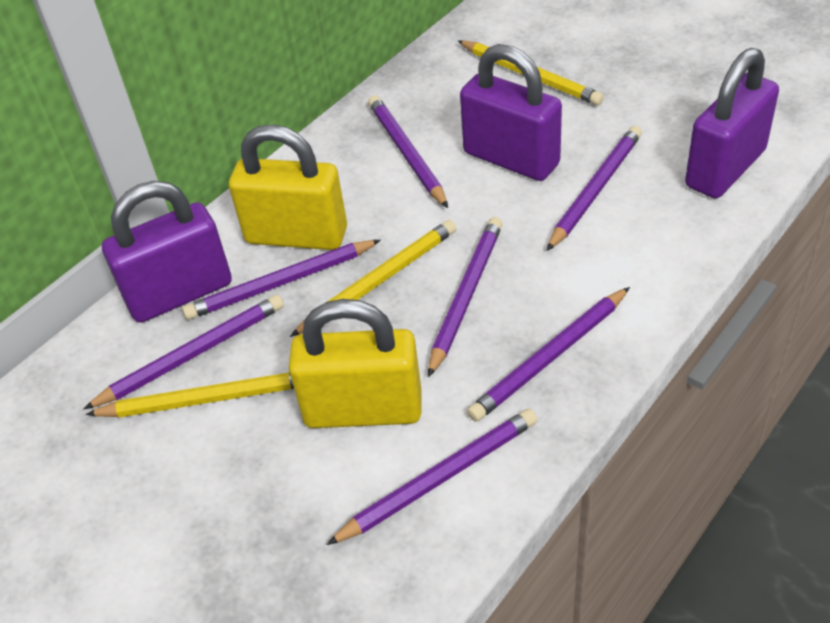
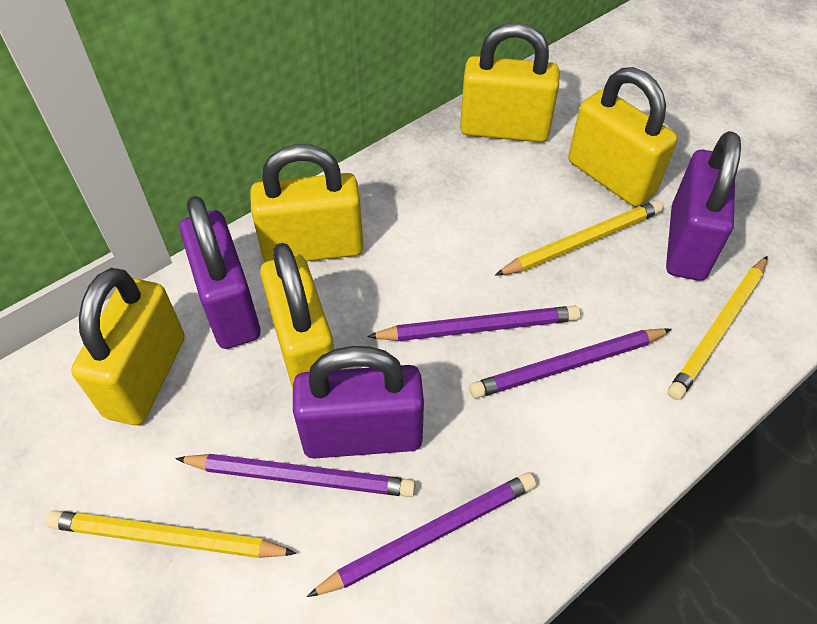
purple pencil: 7 -> 4
yellow padlock: 2 -> 5

